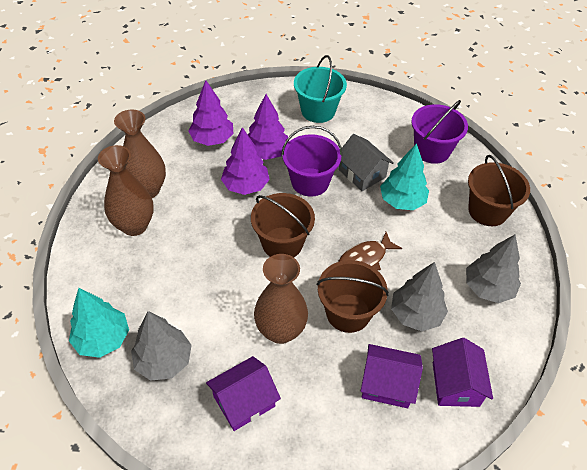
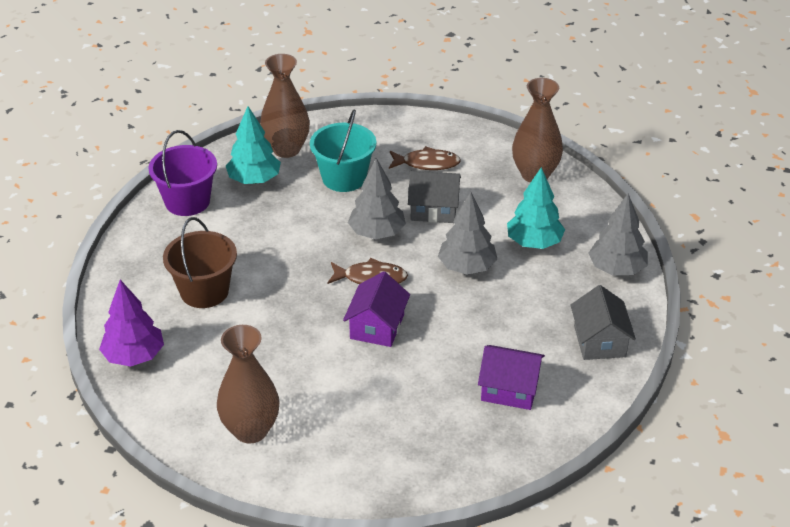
brown bucket: 3 -> 1
brown fish: 1 -> 2
grey house: 1 -> 2
purple bucket: 2 -> 1
purple house: 3 -> 2
purple tree: 3 -> 1

